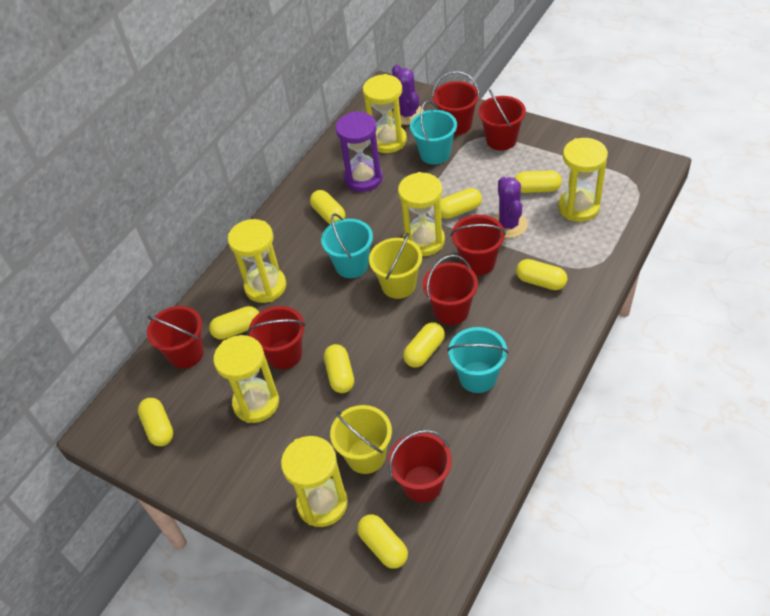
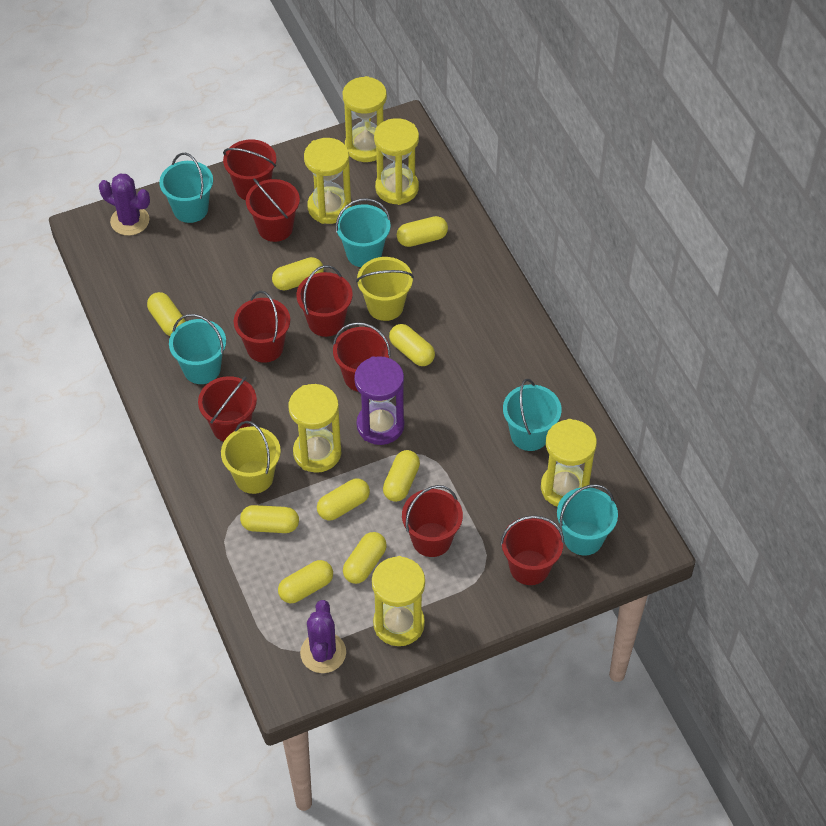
red bucket: 7 -> 8
turquoise bucket: 3 -> 5

